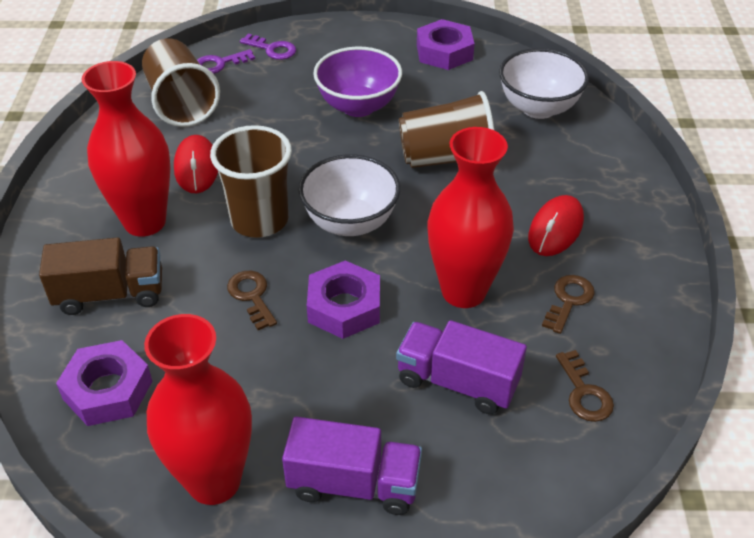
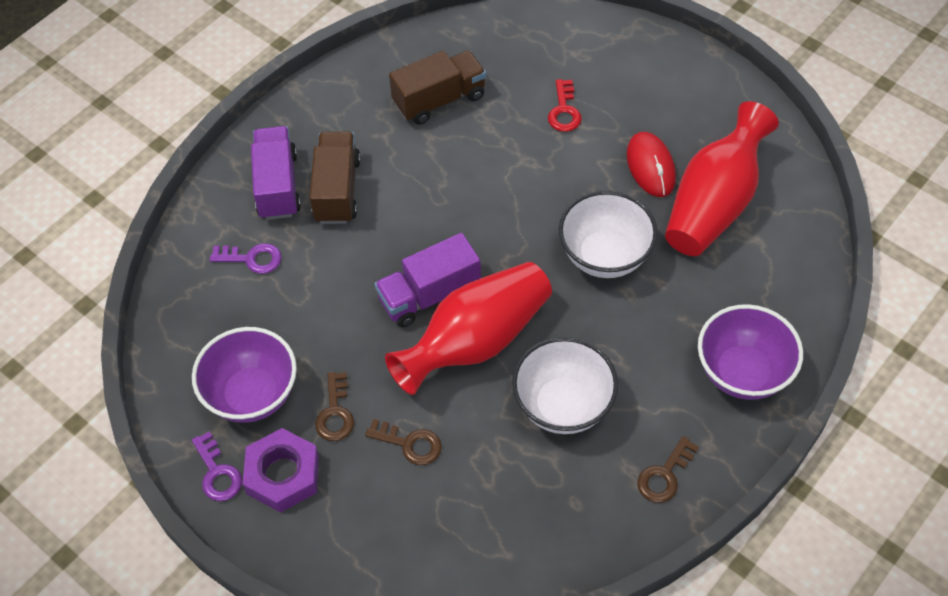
brown cup: 3 -> 0
brown truck: 1 -> 2
purple bowl: 1 -> 2
purple nut: 3 -> 1
red key: 0 -> 1
red mouse: 2 -> 1
red vase: 3 -> 2

